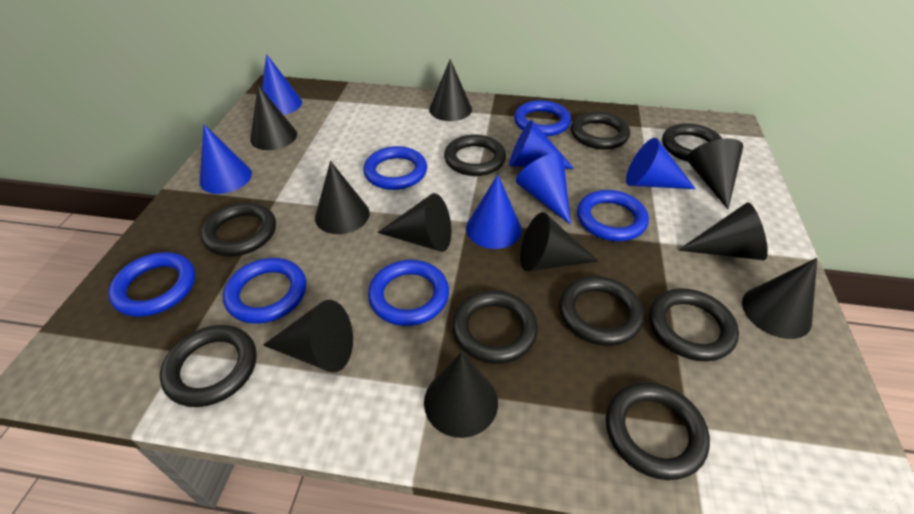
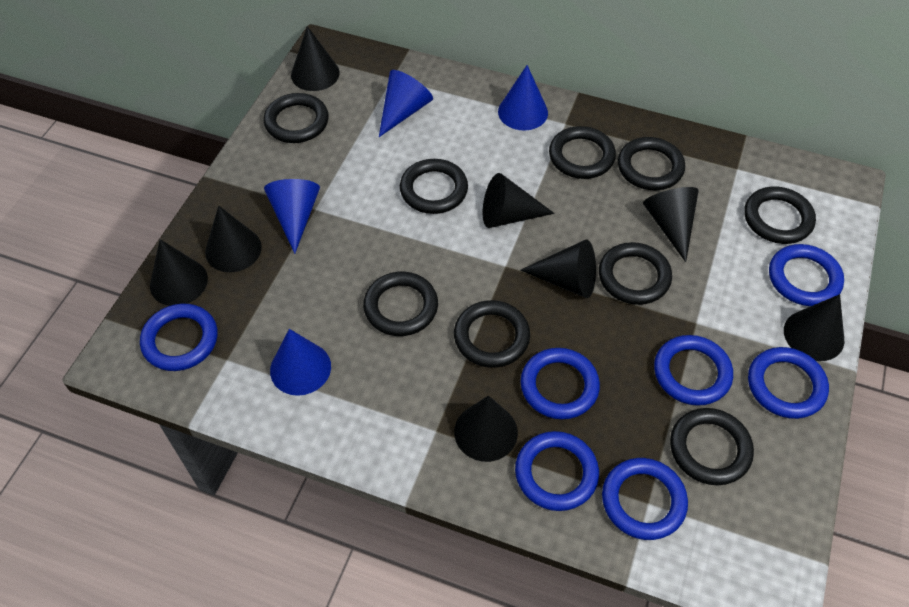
black cone: 10 -> 8
blue cone: 6 -> 4
blue ring: 6 -> 7

